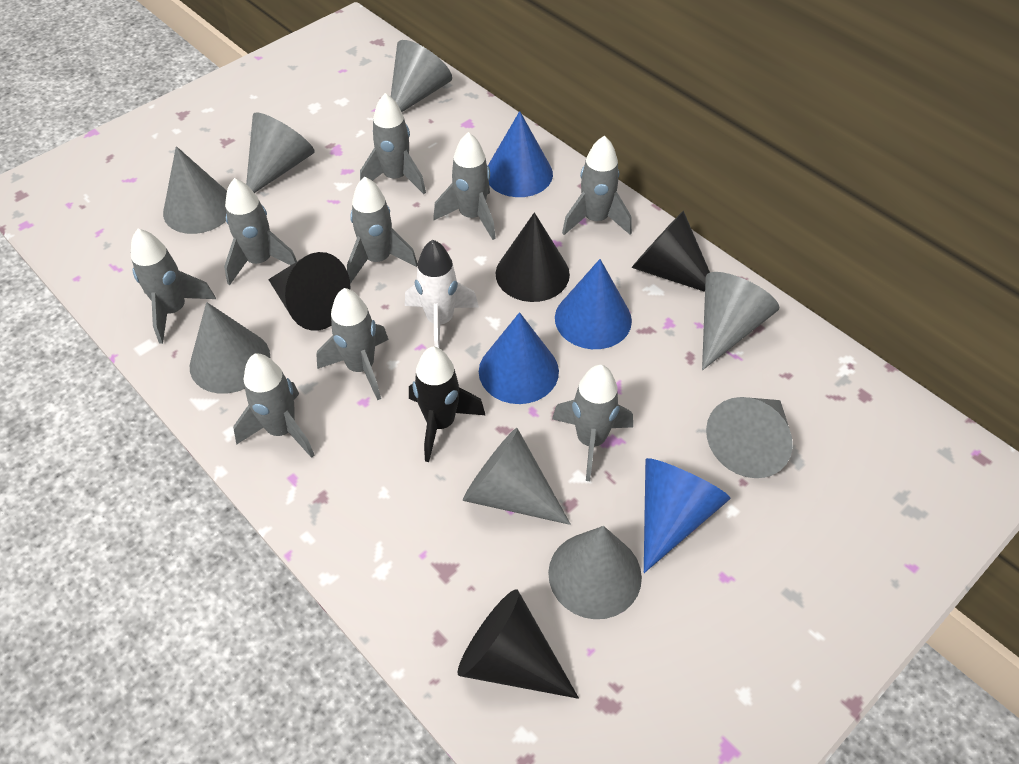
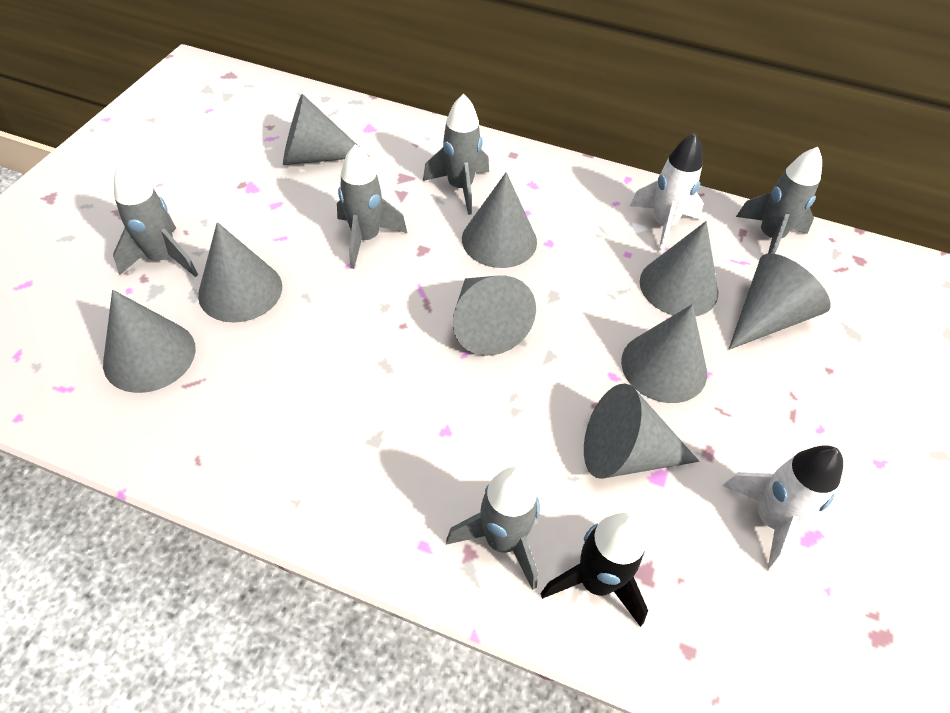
black cone: 4 -> 0
blue cone: 4 -> 0
grey cone: 8 -> 9
grey rocket: 9 -> 5
white rocket: 1 -> 2

